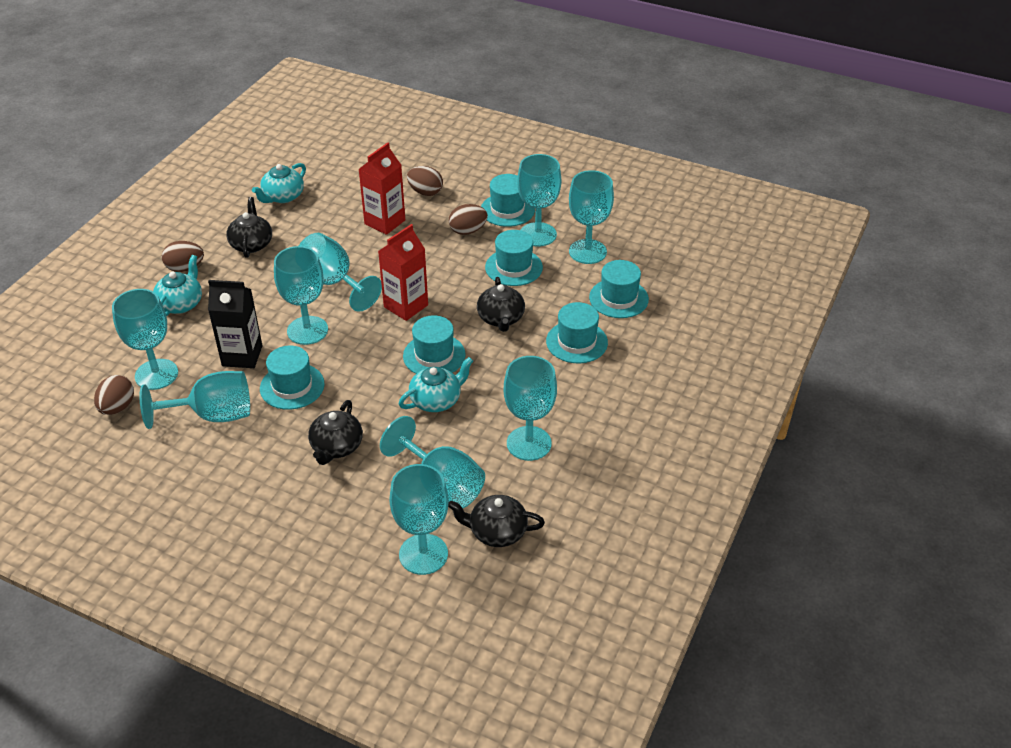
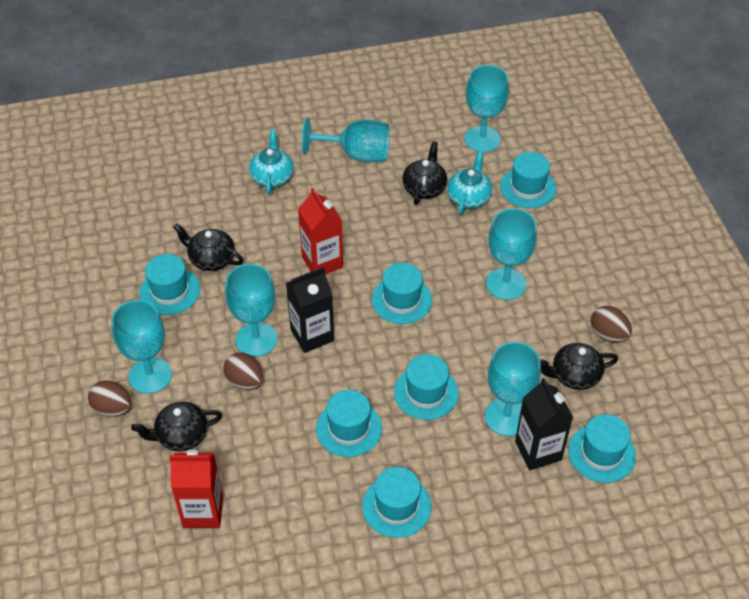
black carton: 1 -> 2
brown egg: 4 -> 3
turquoise goblet: 9 -> 6
turquoise hat: 6 -> 7
turquoise teapot: 3 -> 2

